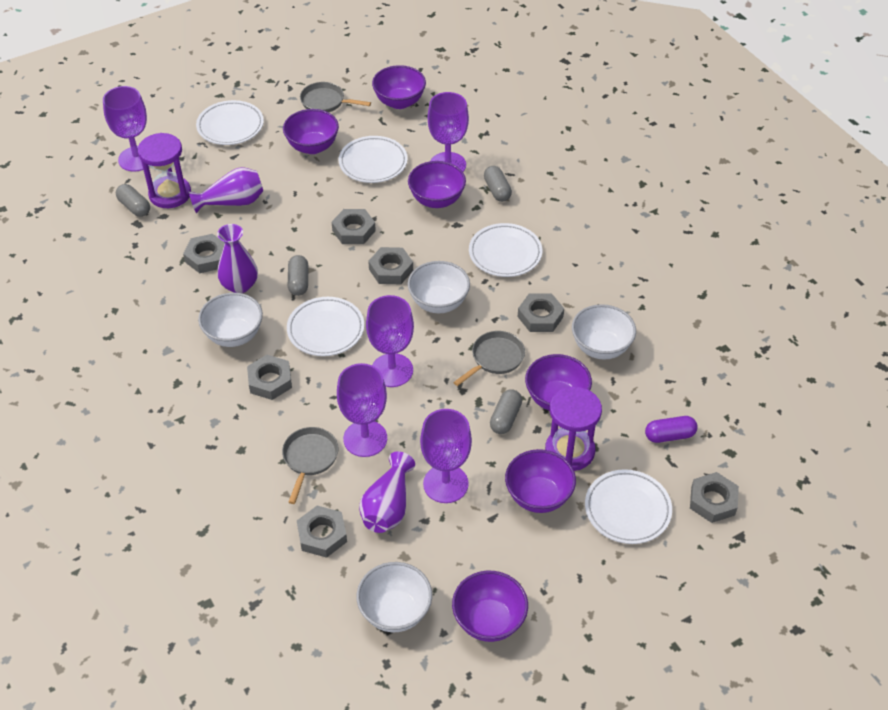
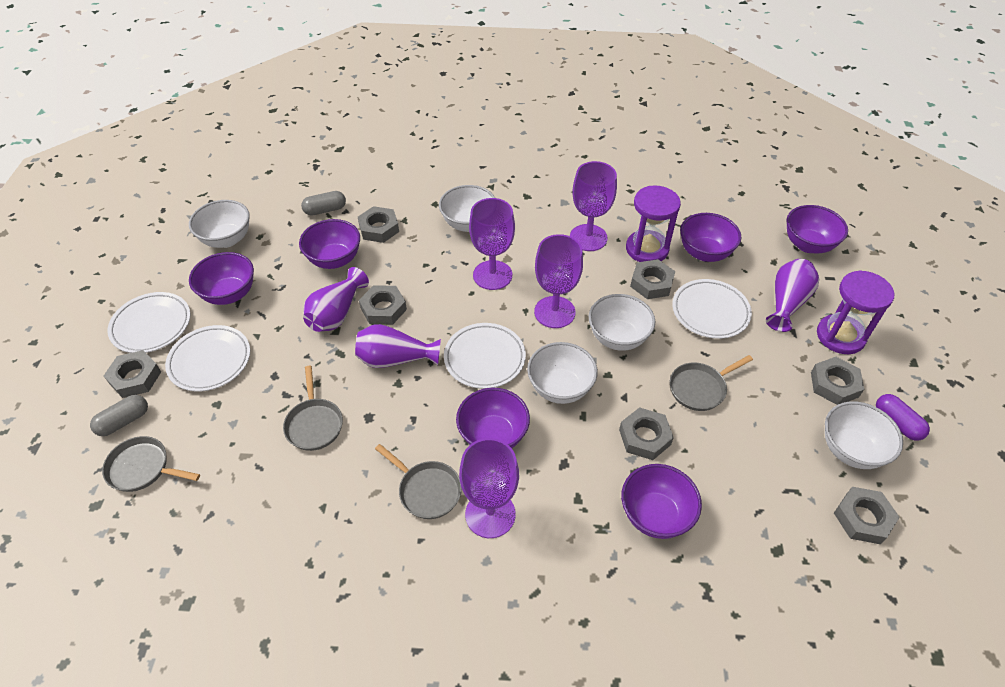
grey capsule: 4 -> 2
grey pan: 3 -> 4
purple goblet: 5 -> 4
white bowl: 4 -> 5
white plate: 5 -> 4

